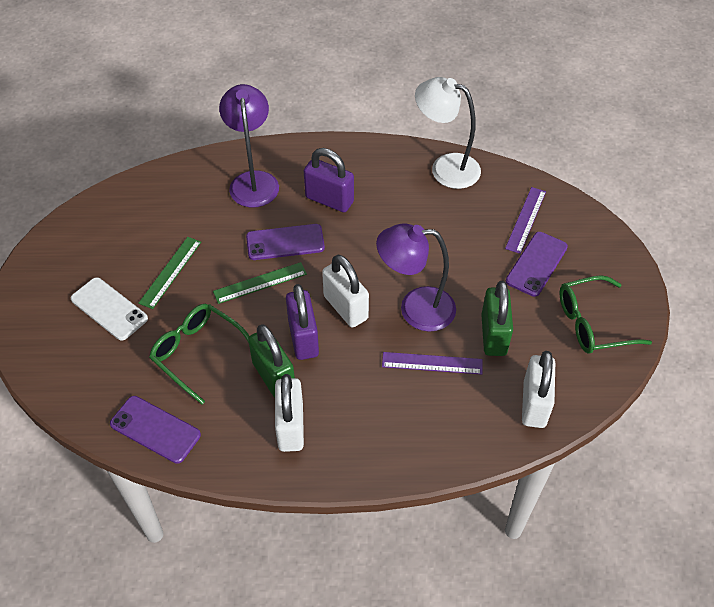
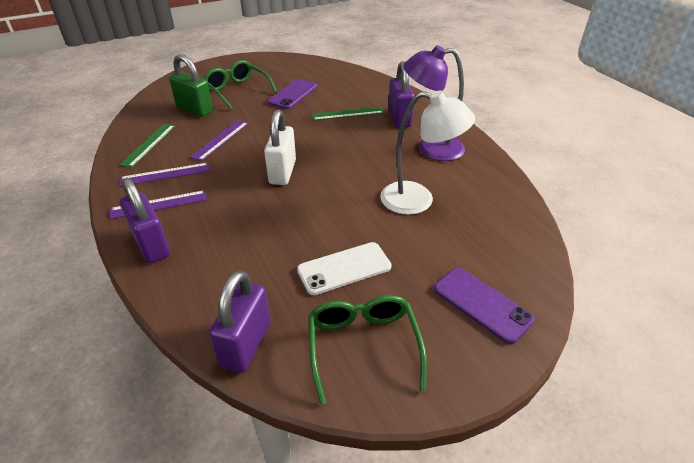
green padlock: 2 -> 1
purple lamp: 2 -> 1
purple padlock: 2 -> 3
purple phone: 3 -> 2
purple ruler: 2 -> 3
white padlock: 3 -> 1

